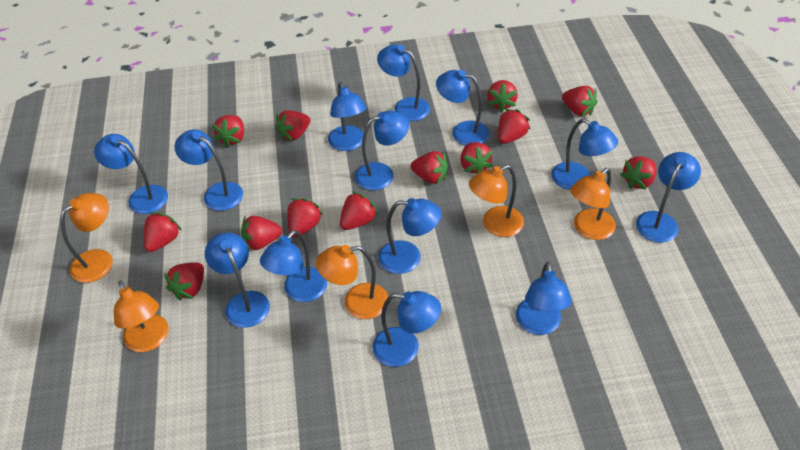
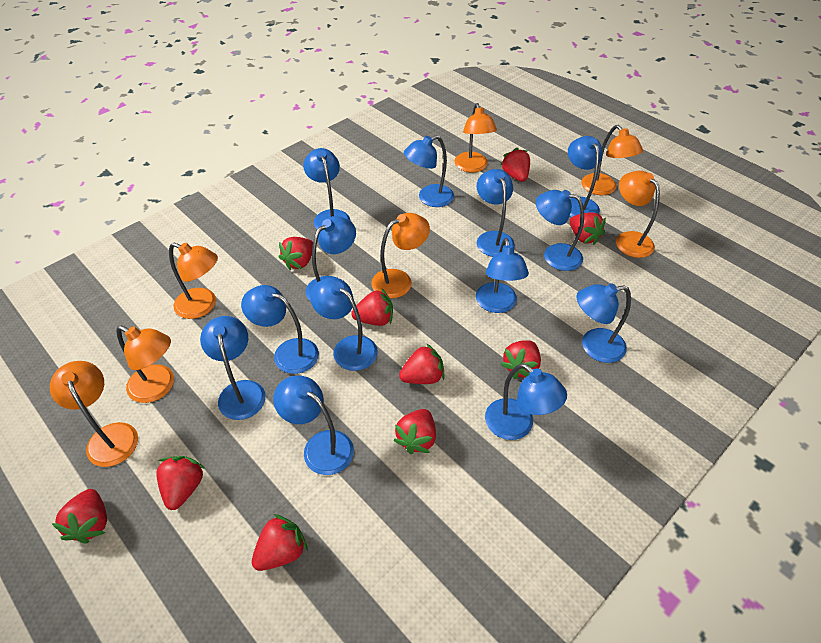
orange lamp: 5 -> 7
red strawberry: 13 -> 10

